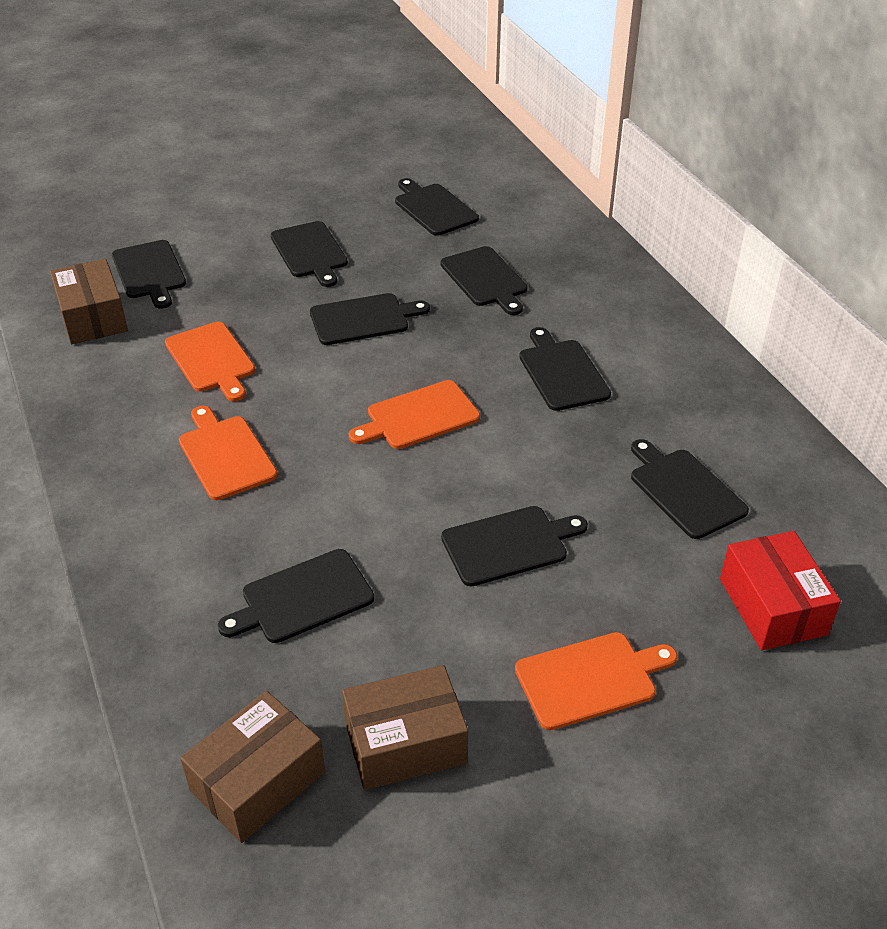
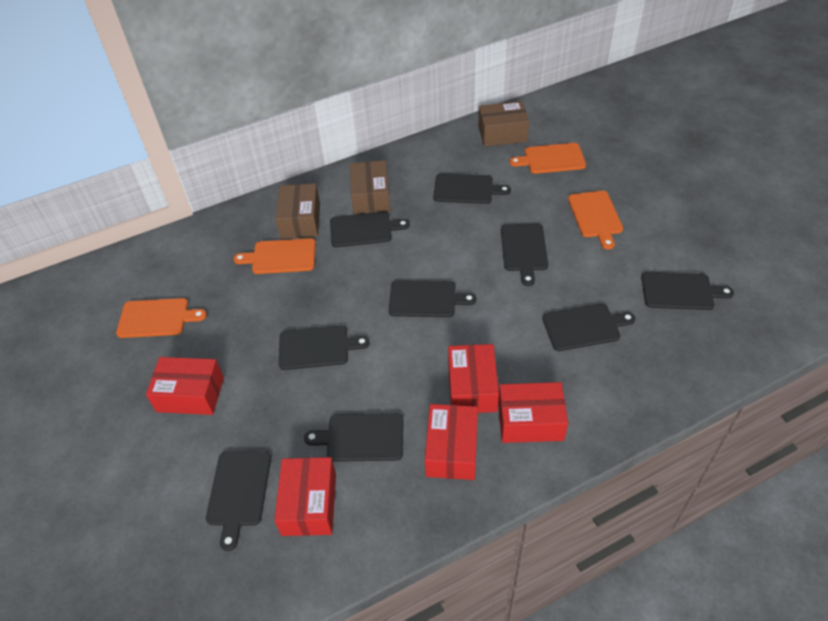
red box: 1 -> 5

